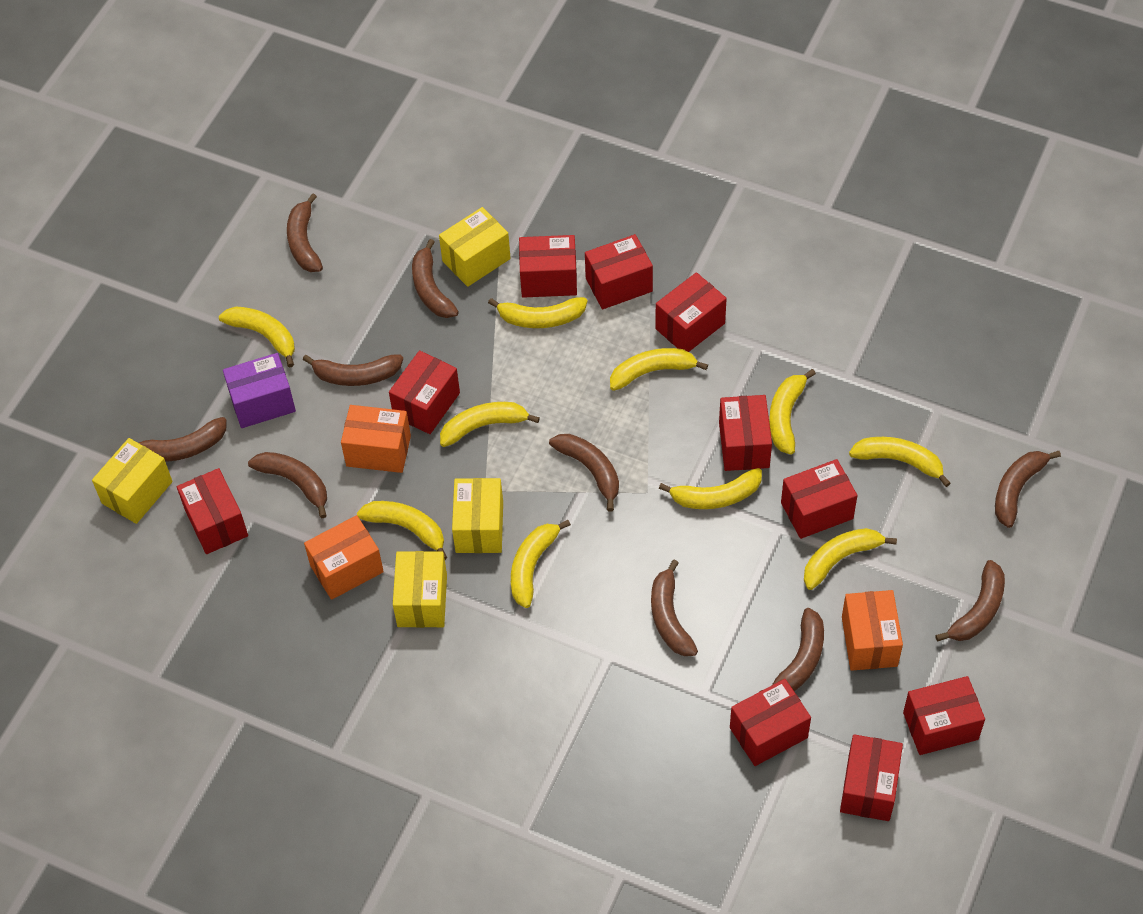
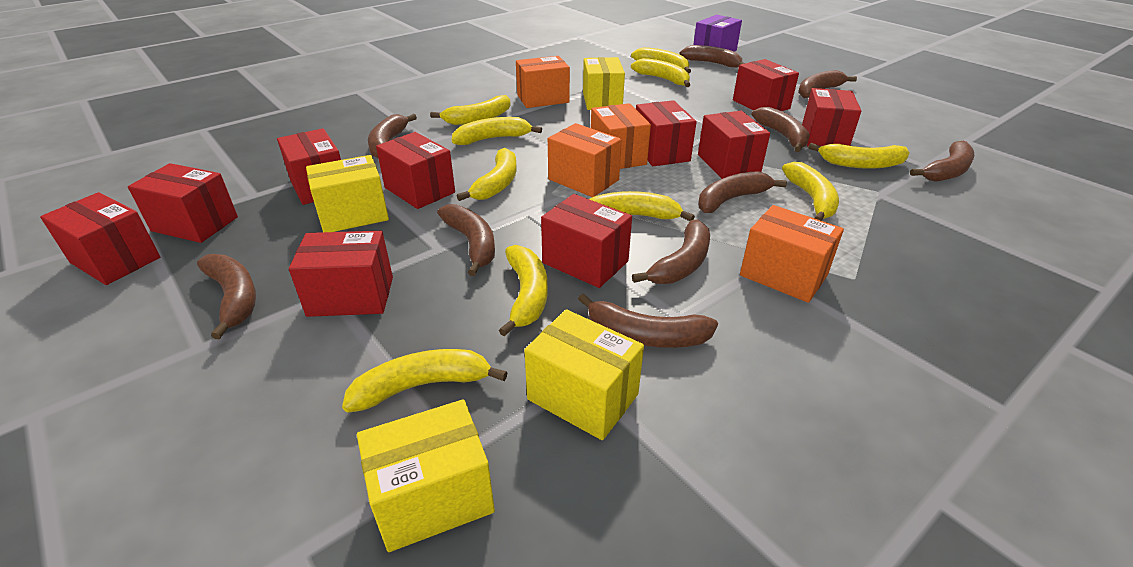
orange box: 3 -> 4

